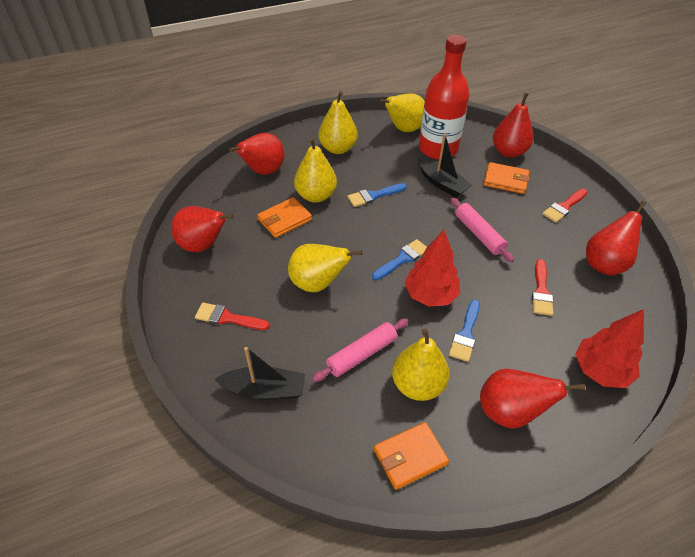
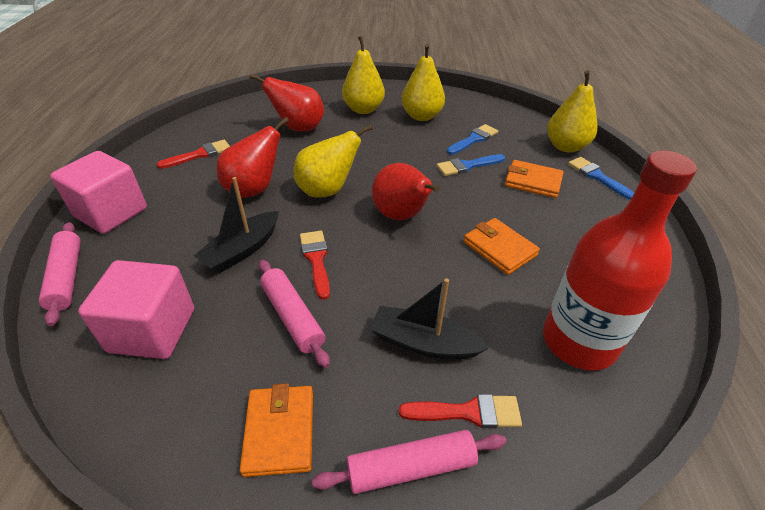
pink cube: 0 -> 2
pink rolling pin: 2 -> 3
red pear: 5 -> 3
red tree: 2 -> 0
yellow pear: 5 -> 4

